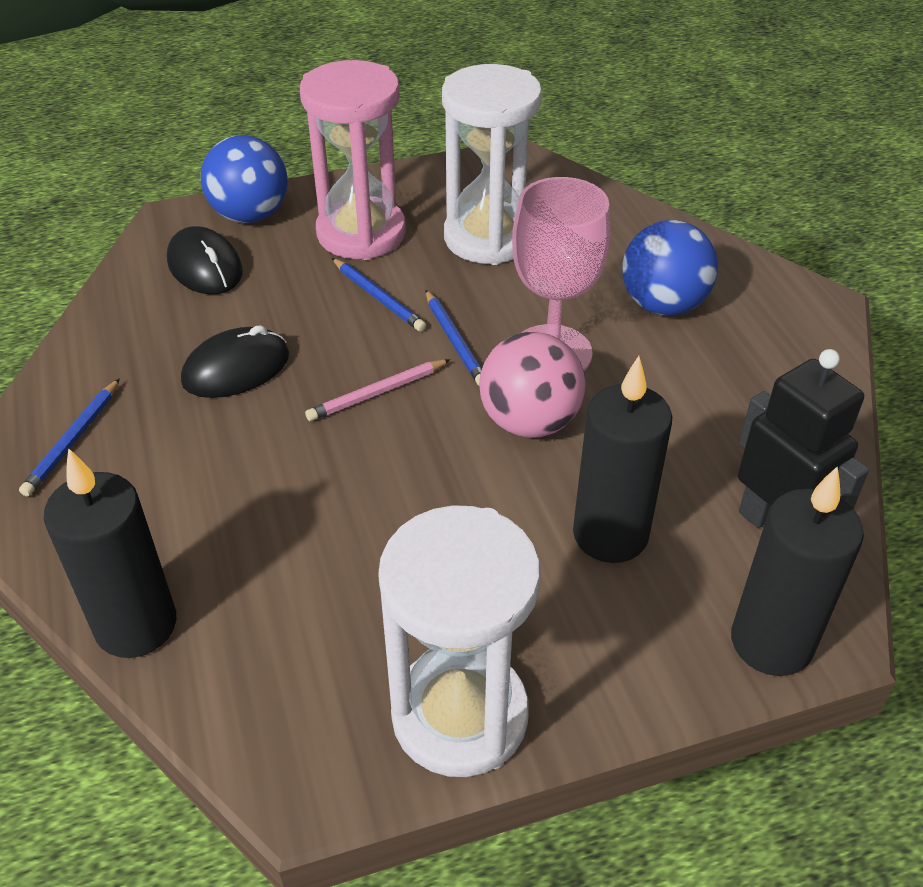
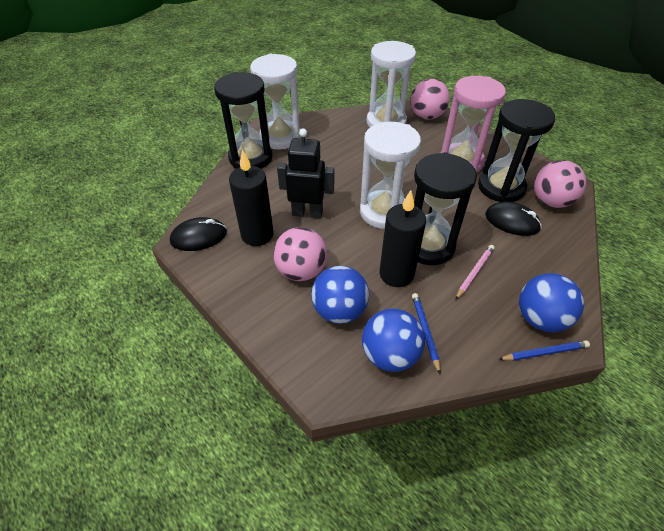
black candle: 3 -> 2
black hourglass: 0 -> 3
blue ball: 2 -> 3
blue pencil: 3 -> 2
pink ball: 1 -> 3
pink goblet: 1 -> 0
white hourglass: 2 -> 3

